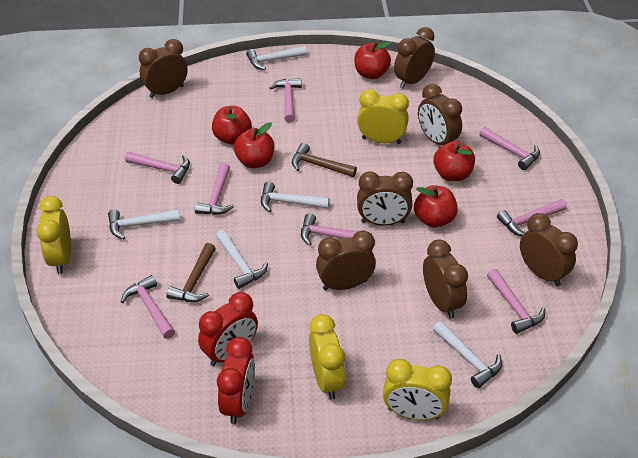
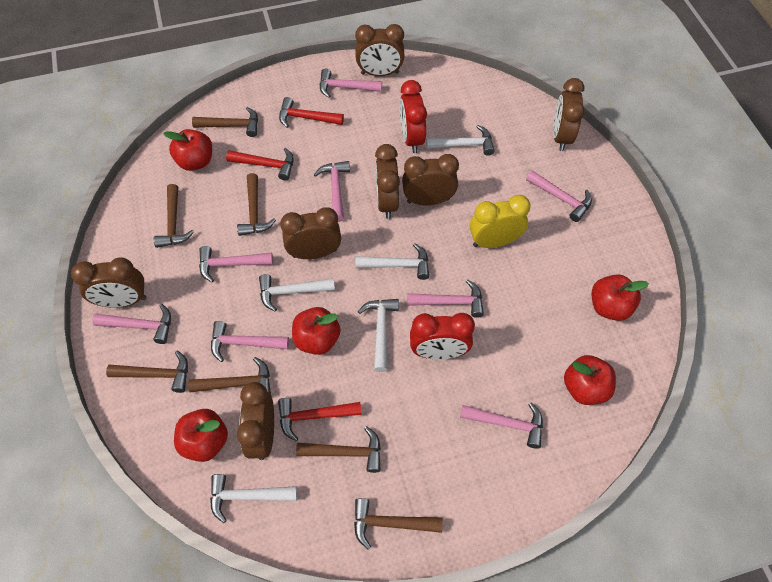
brown hammer: 2 -> 7
red hammer: 0 -> 3
yellow clock: 4 -> 1

